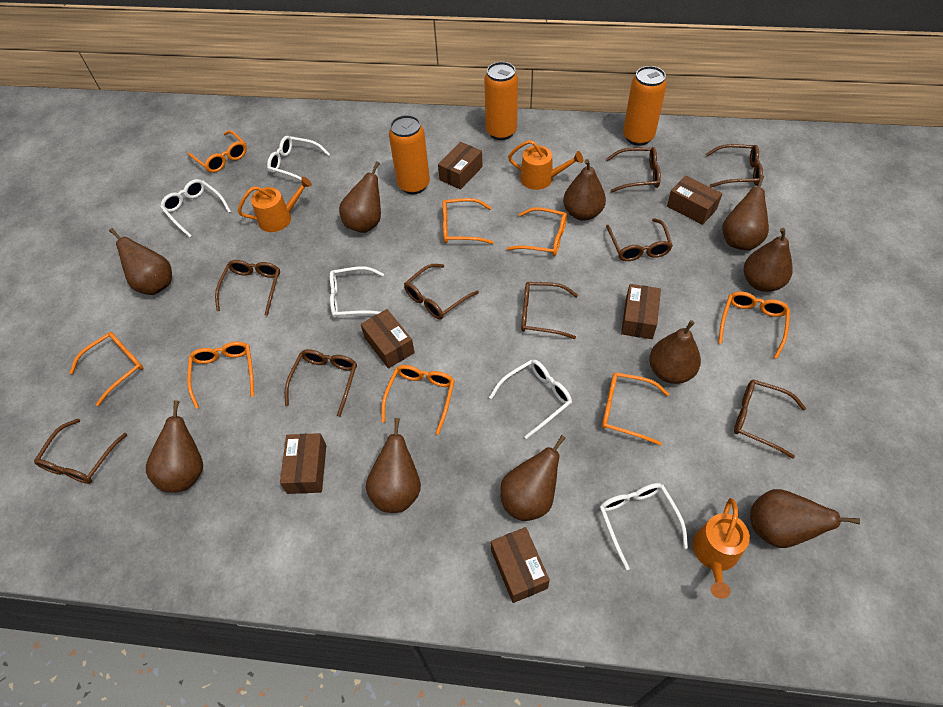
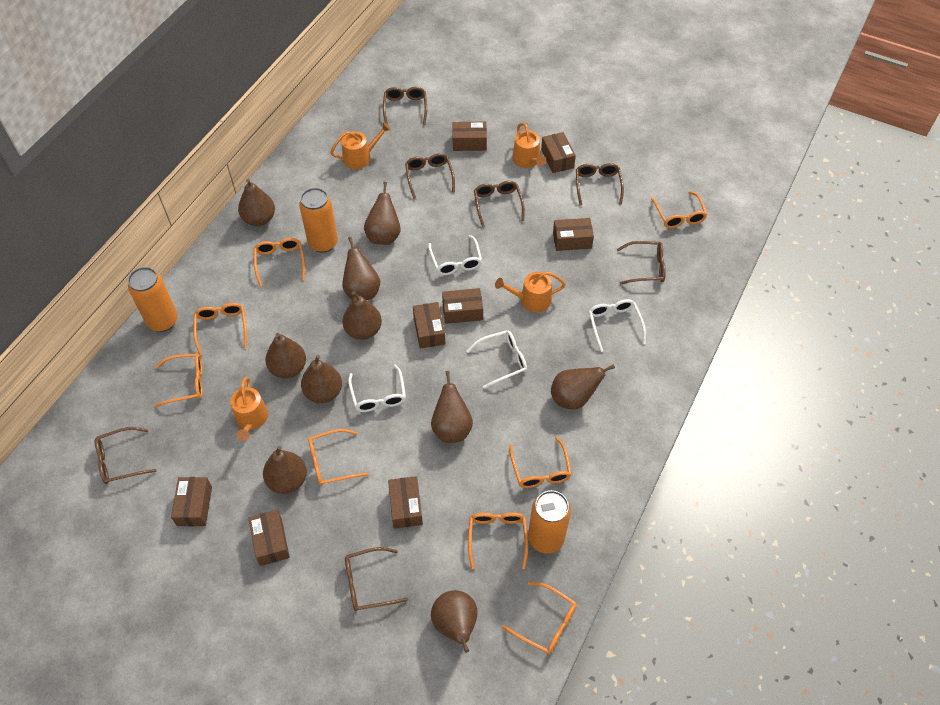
brown box: 6 -> 8
brown glasses: 9 -> 7
orange watering can: 3 -> 4
white glasses: 5 -> 4

